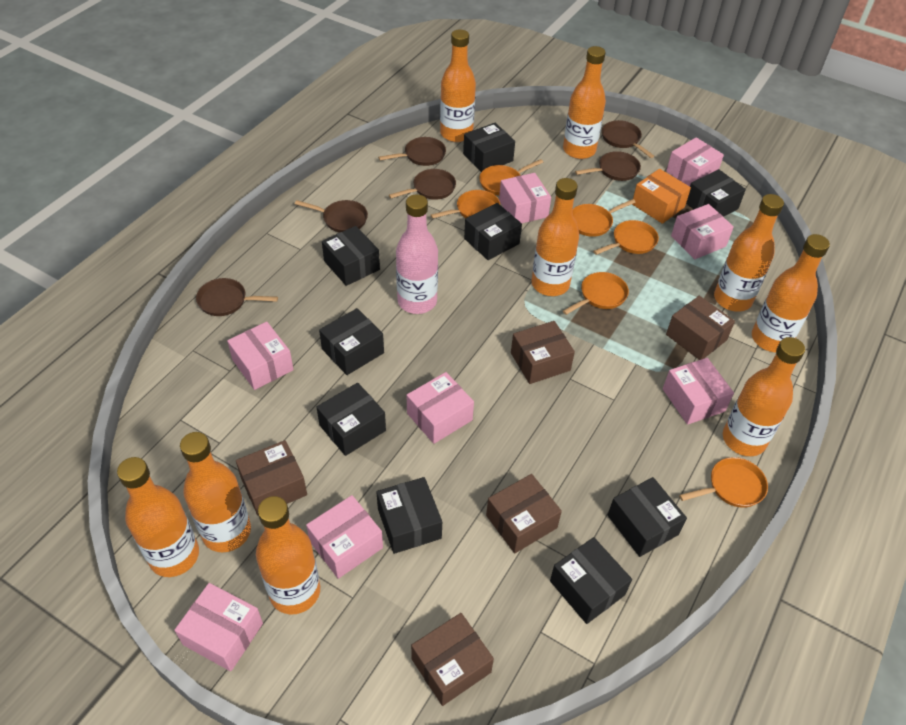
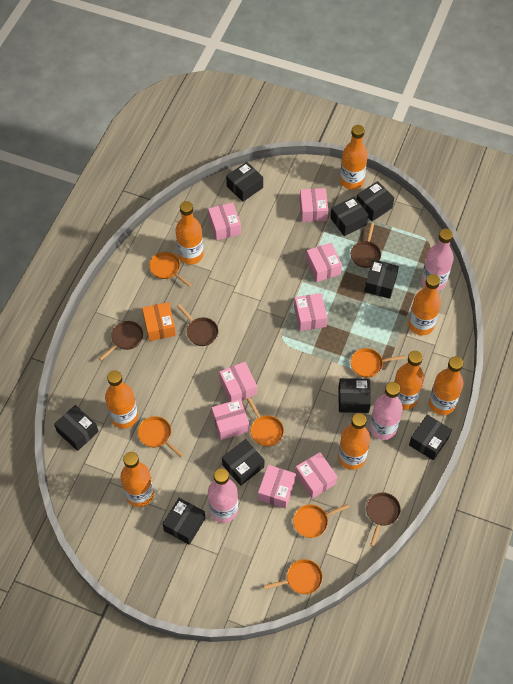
brown box: 5 -> 0
brown pan: 6 -> 4
orange bottle: 9 -> 8
pink bottle: 1 -> 3

